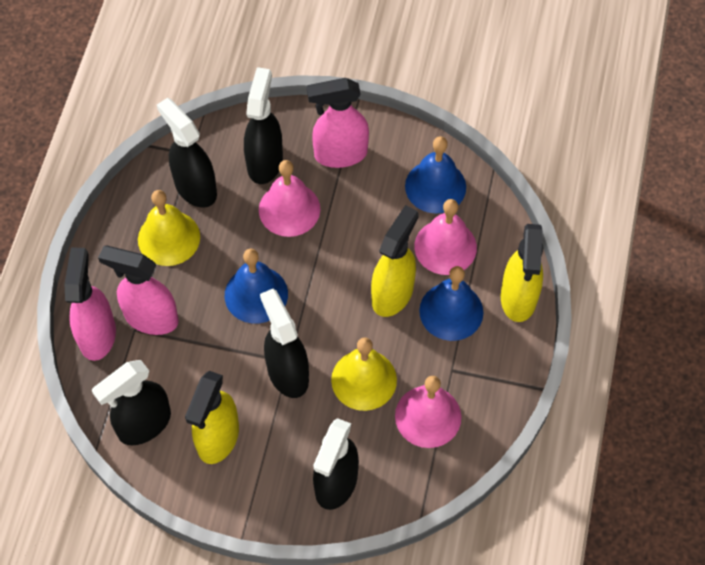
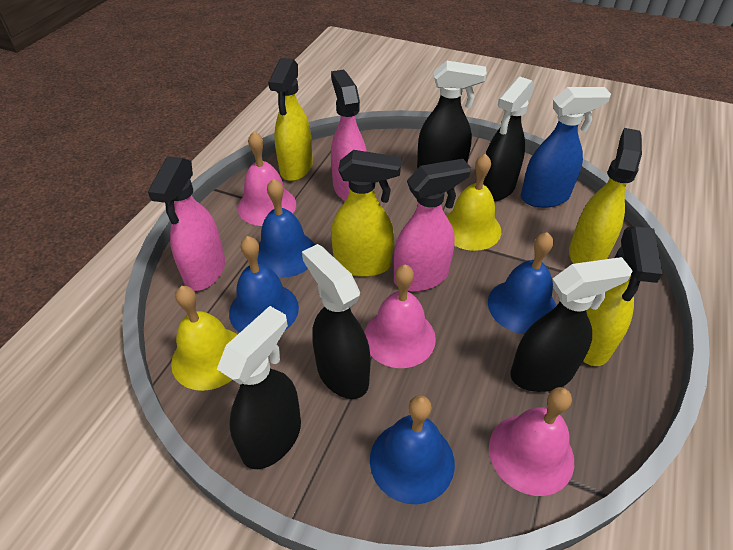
blue bell: 3 -> 4
blue spray bottle: 0 -> 1
yellow spray bottle: 3 -> 4

